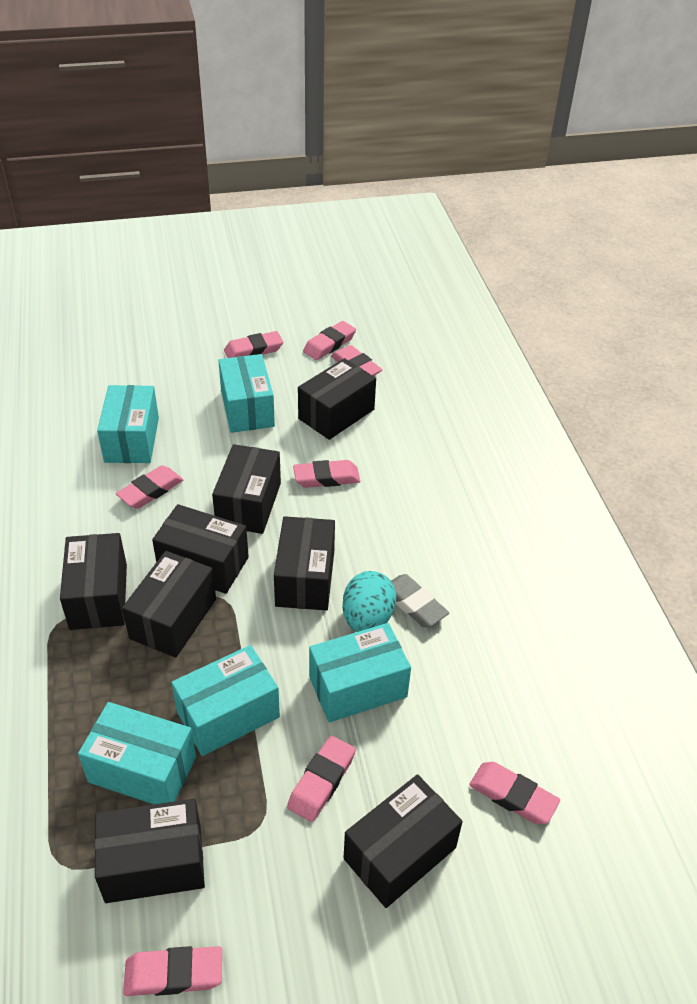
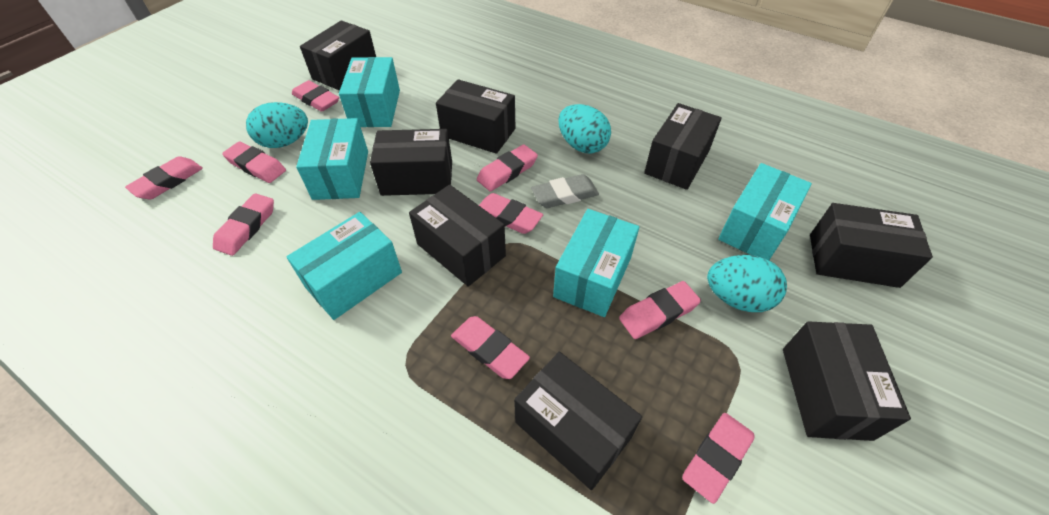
pink eraser: 8 -> 9
turquoise egg: 1 -> 3

